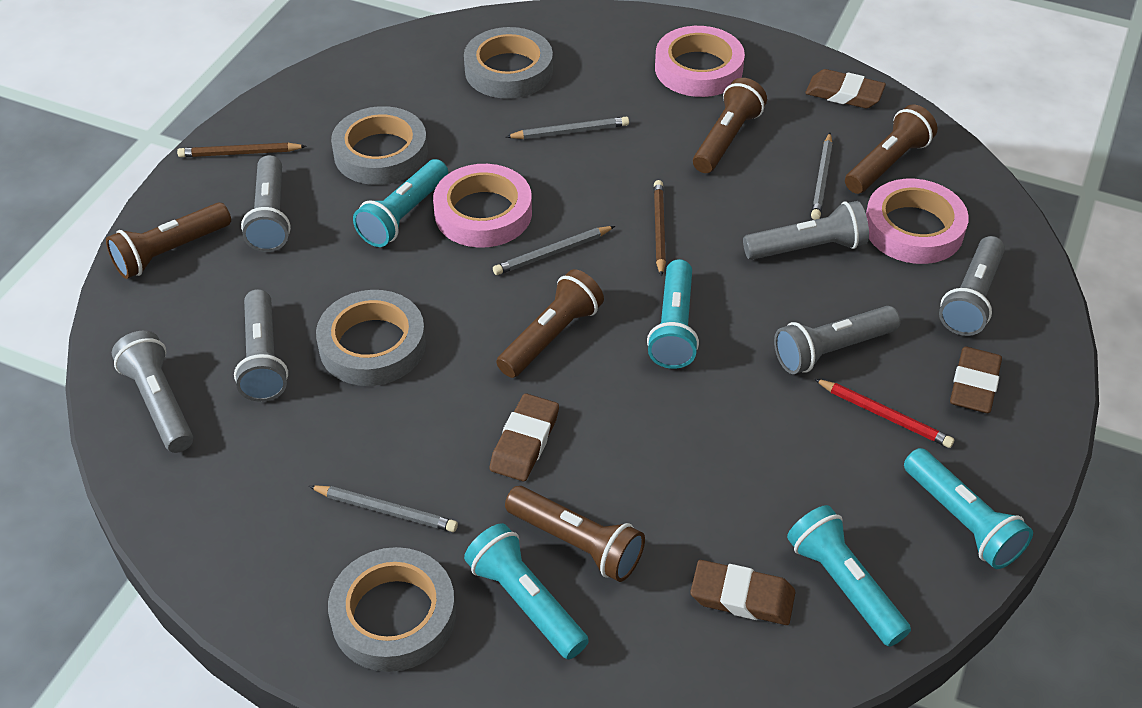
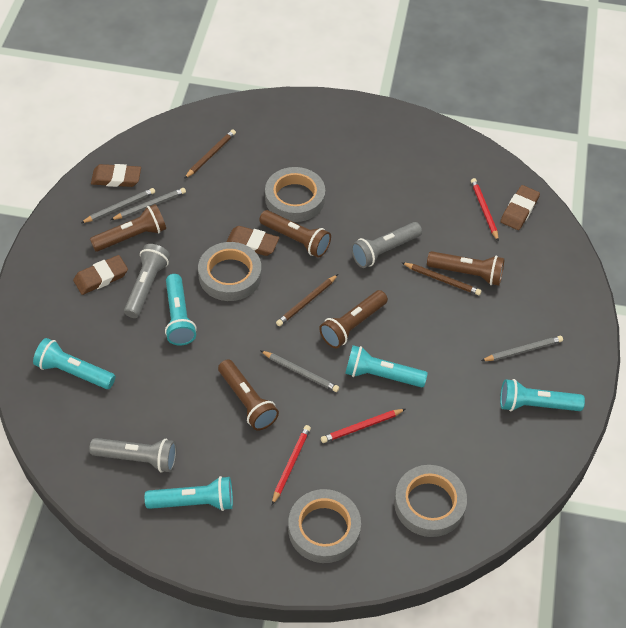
brown pencil: 2 -> 3
grey flashlight: 6 -> 3
pink tape: 3 -> 0
red pencil: 1 -> 3

